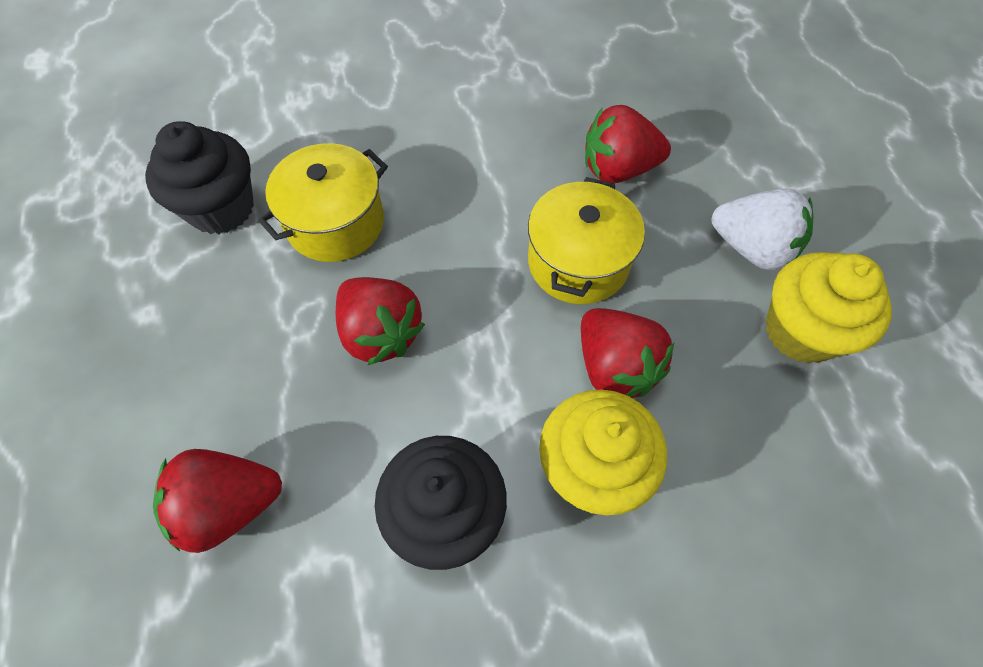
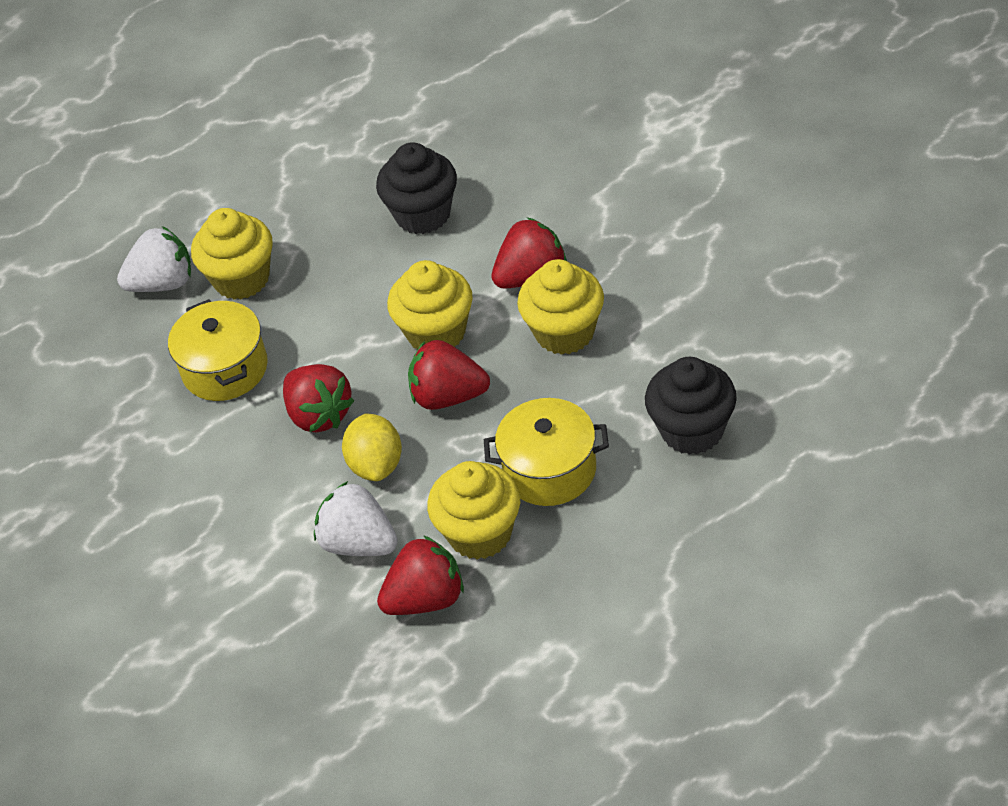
white strawberry: 1 -> 2
yellow cupcake: 2 -> 4
yellow lemon: 0 -> 1

